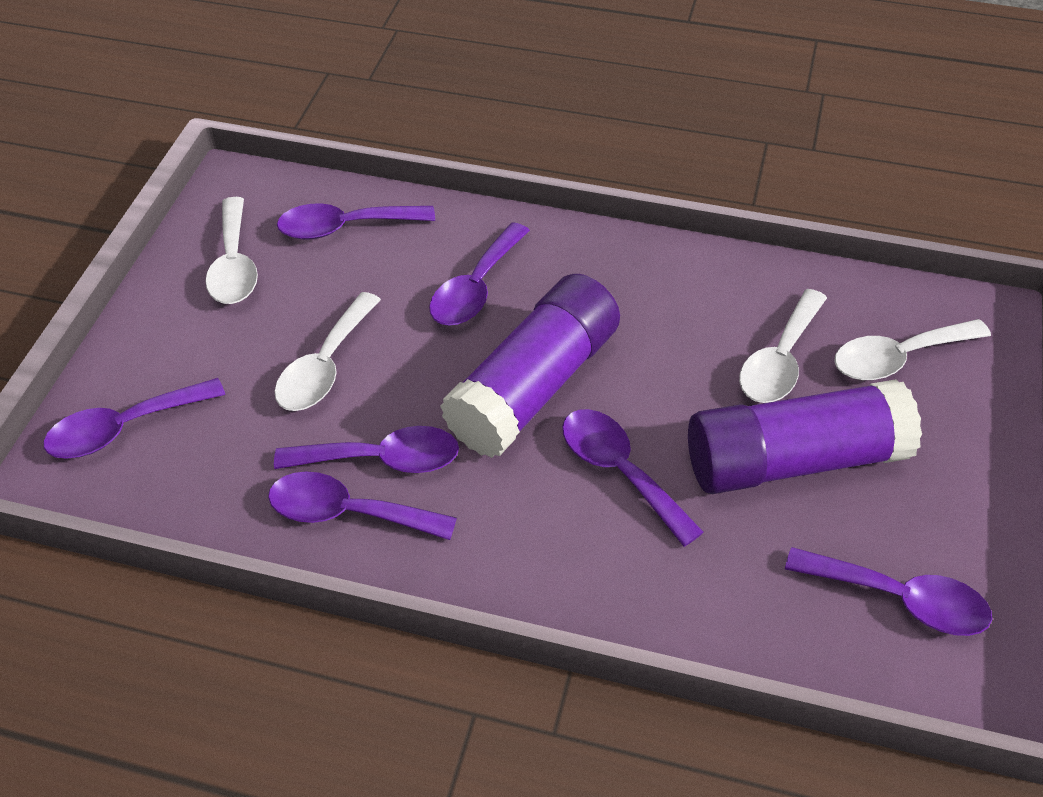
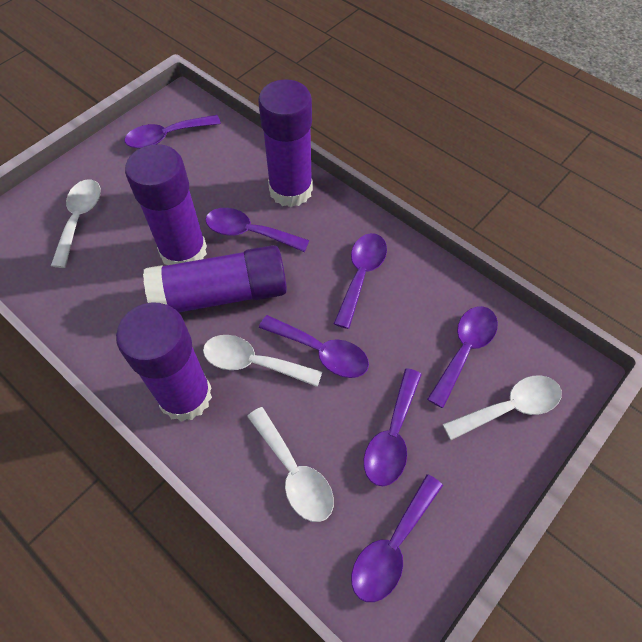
purple glue stick: 2 -> 4

